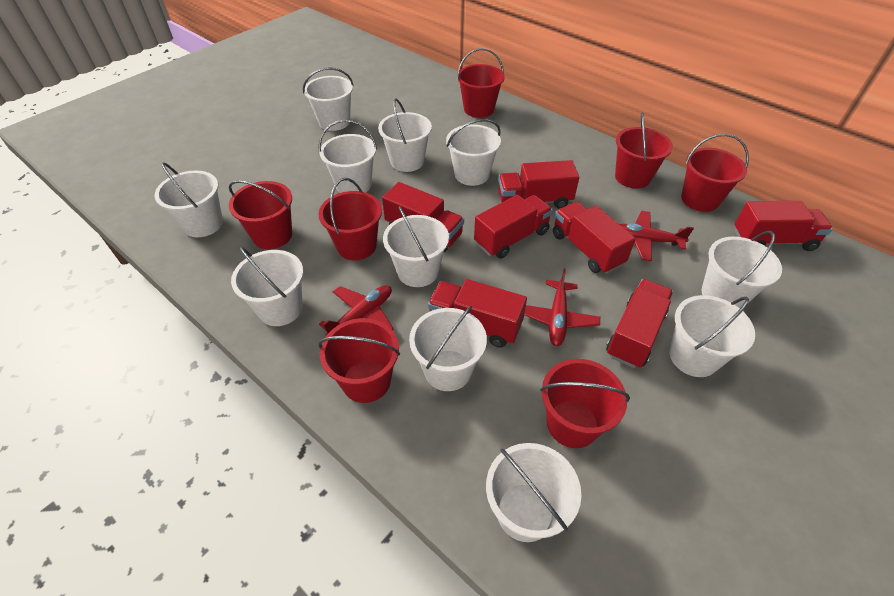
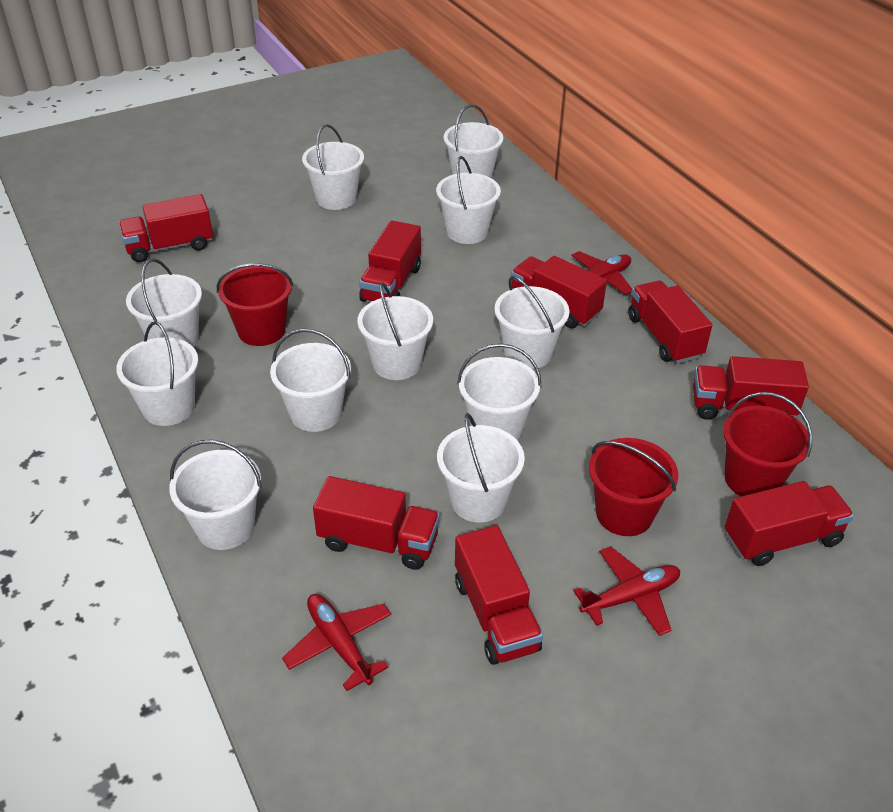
red bucket: 7 -> 3
red truck: 7 -> 8

